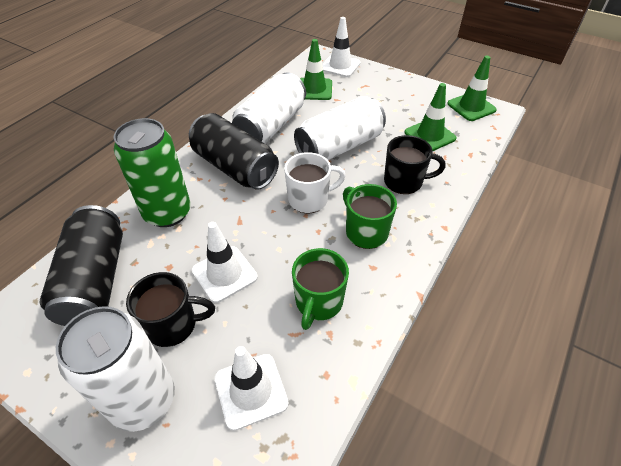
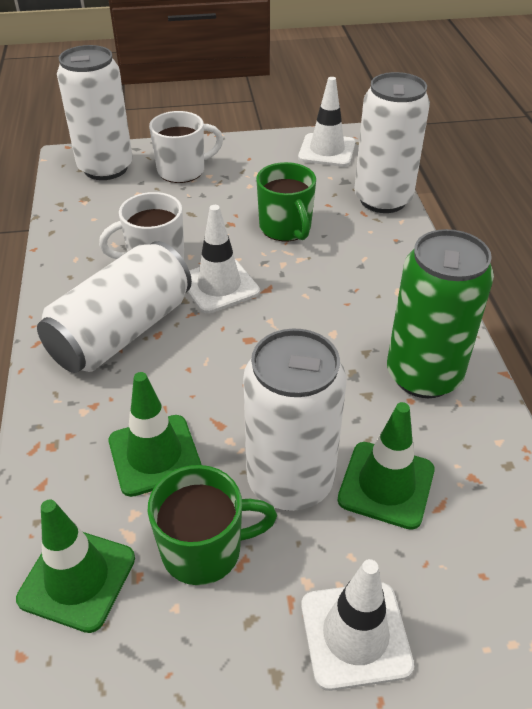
black can: 2 -> 0
black mug: 2 -> 0
white can: 3 -> 4
white mug: 1 -> 2

